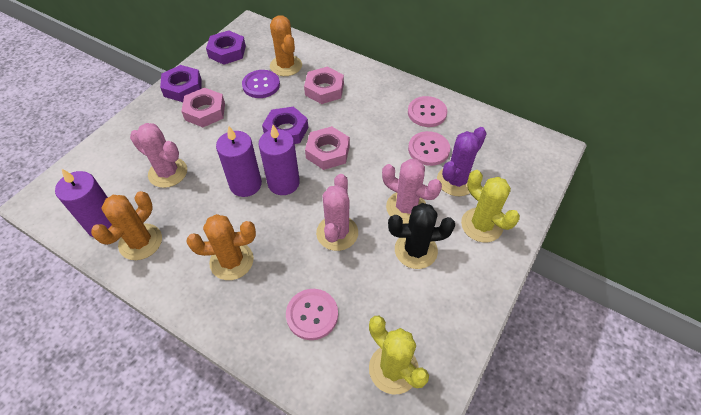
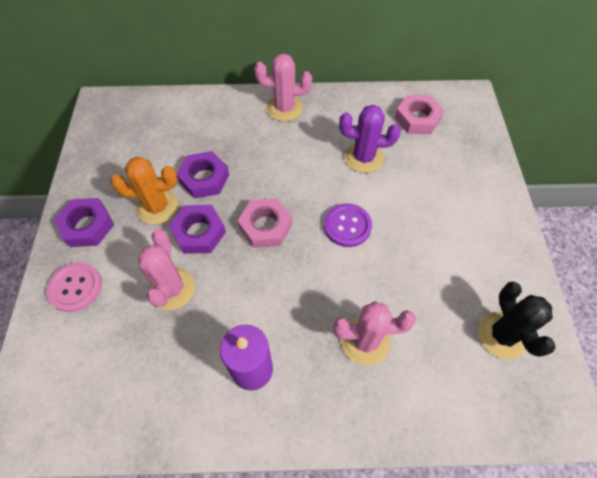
orange cactus: 3 -> 1
pink button: 3 -> 1
pink nut: 3 -> 2
purple candle: 3 -> 1
yellow cactus: 2 -> 0

